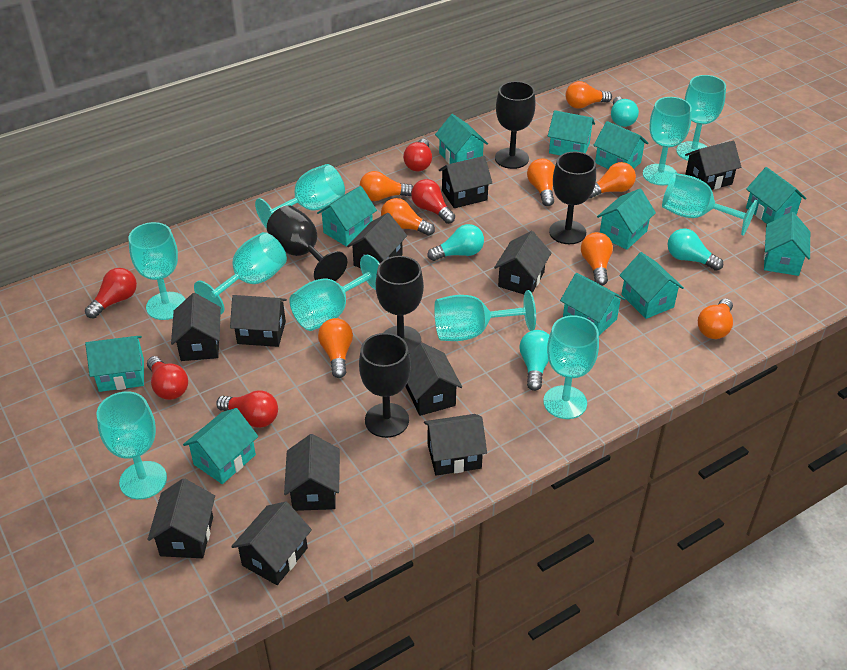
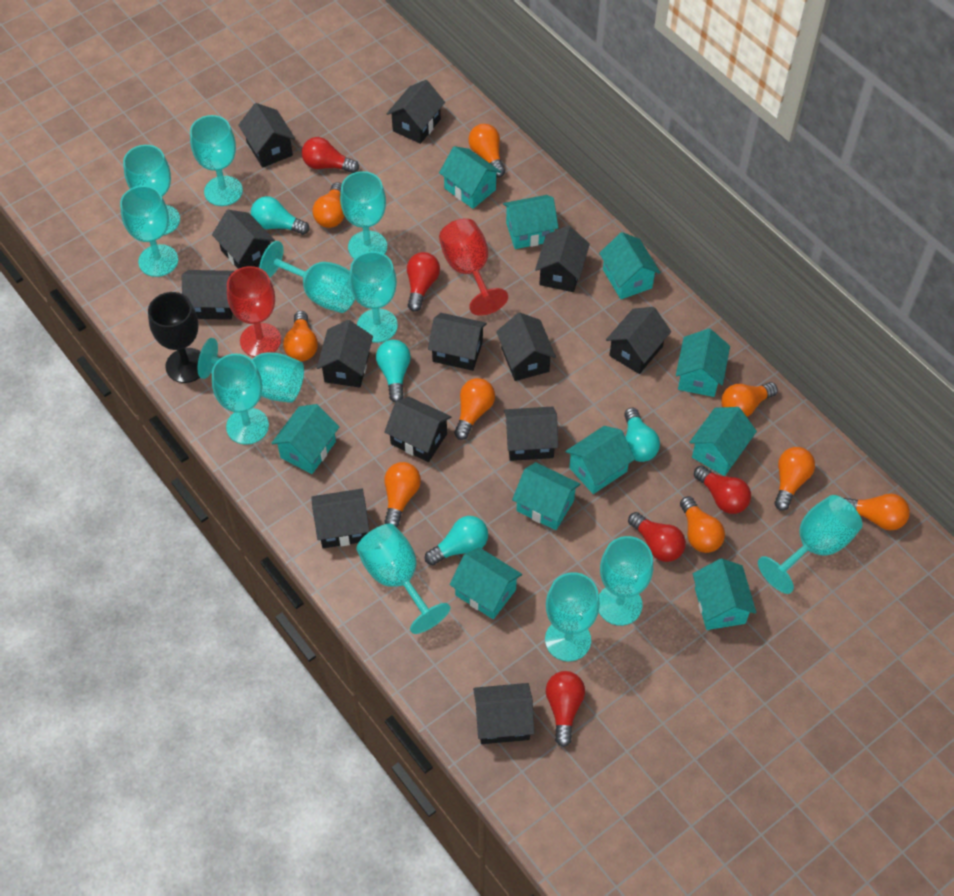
black goblet: 5 -> 1
black house: 11 -> 13
orange light bulb: 8 -> 9
red goblet: 0 -> 2
turquoise goblet: 10 -> 12
turquoise house: 11 -> 10

